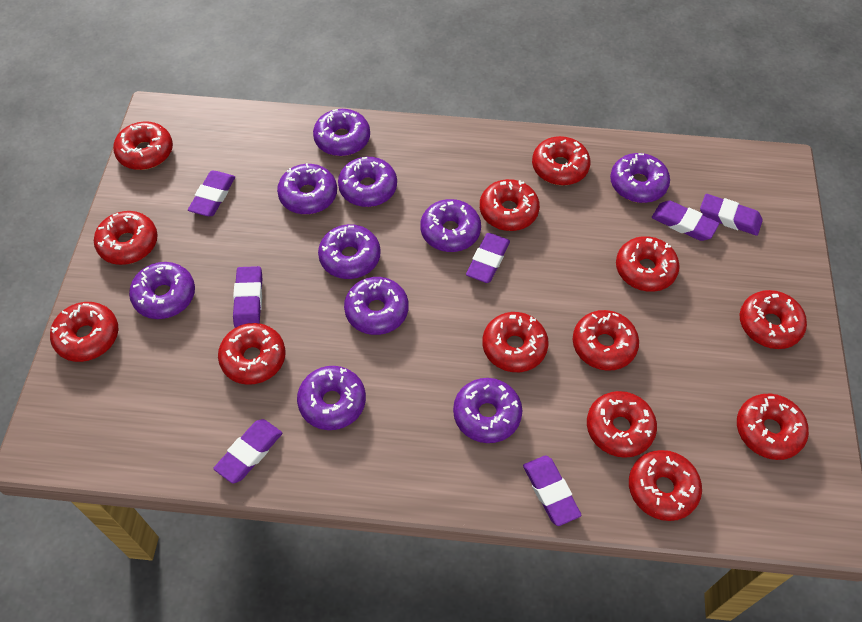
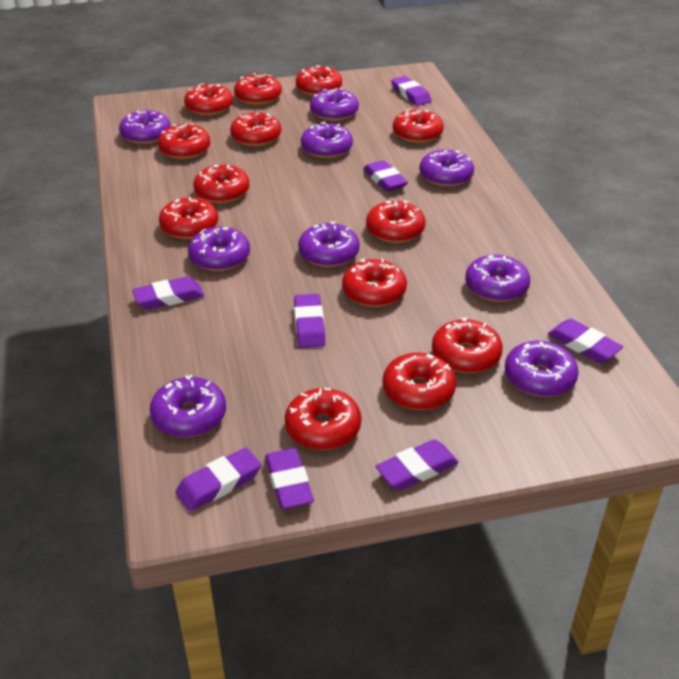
purple donut: 10 -> 9
purple eraser: 7 -> 8

